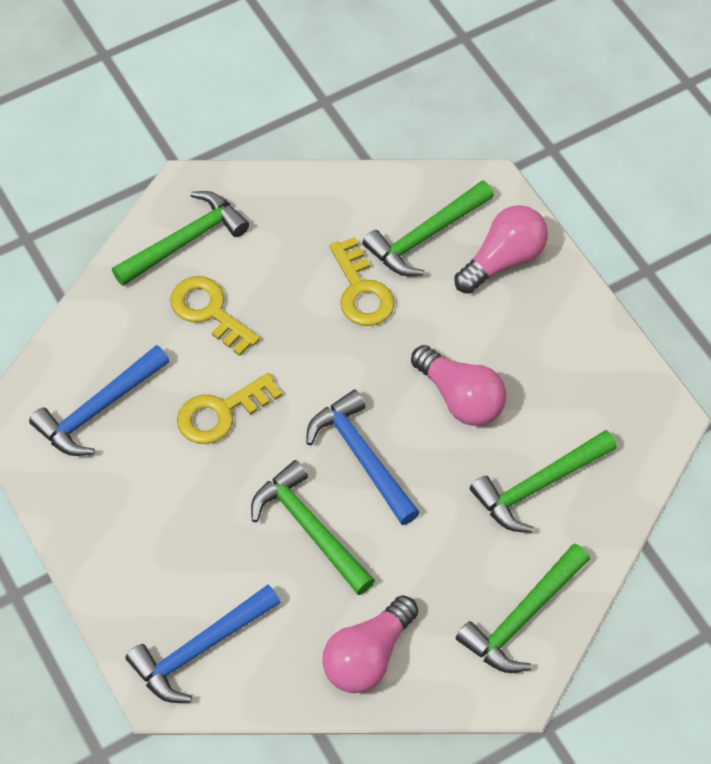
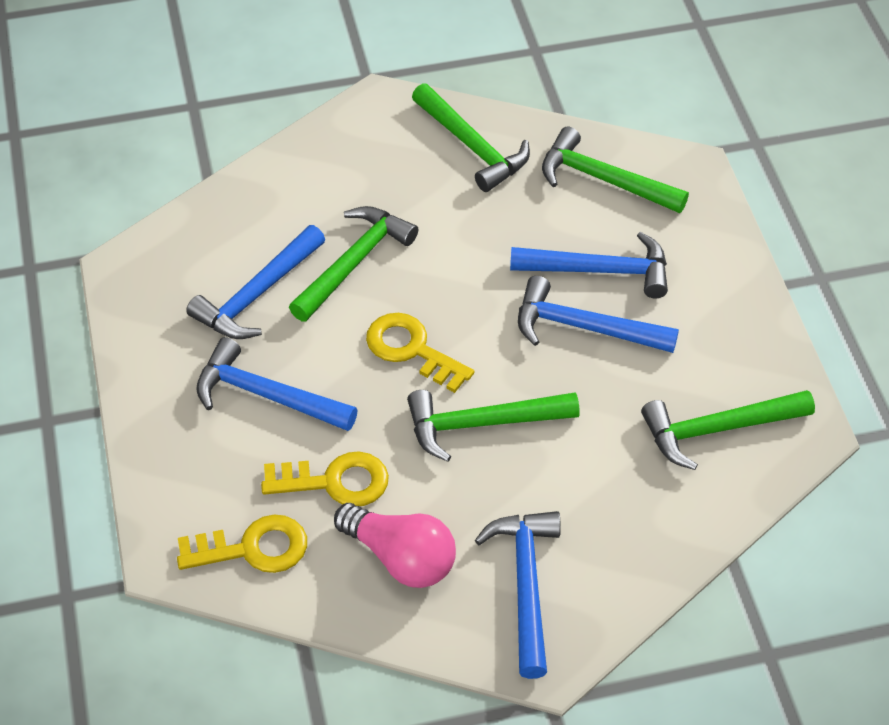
blue hammer: 3 -> 5
pink light bulb: 3 -> 1

